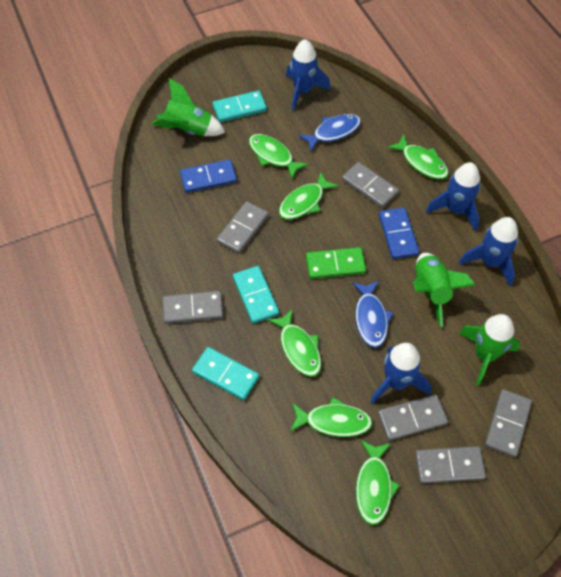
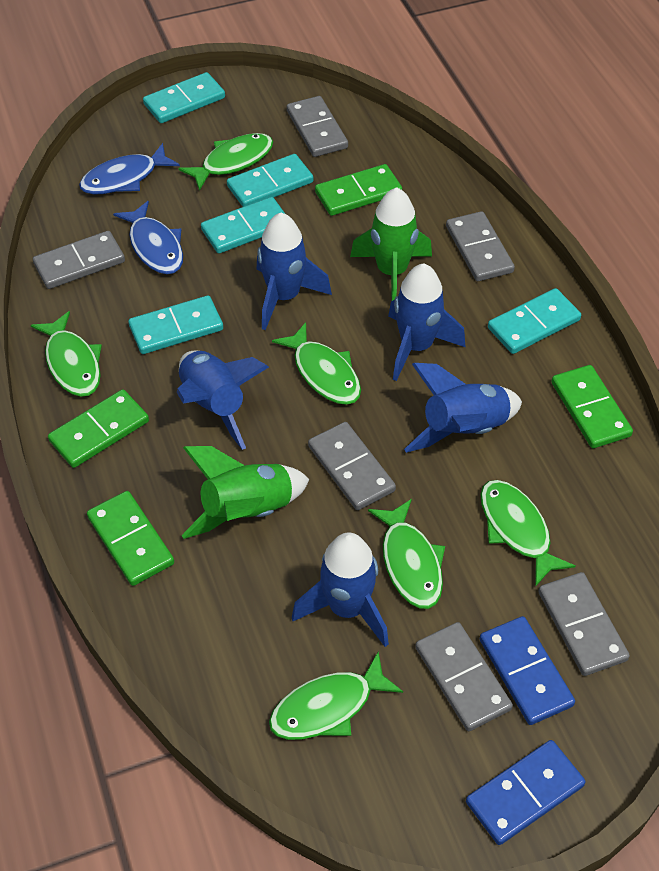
blue rocket: 4 -> 5
green domino: 1 -> 4
green rocket: 3 -> 2
turquoise domino: 3 -> 5

